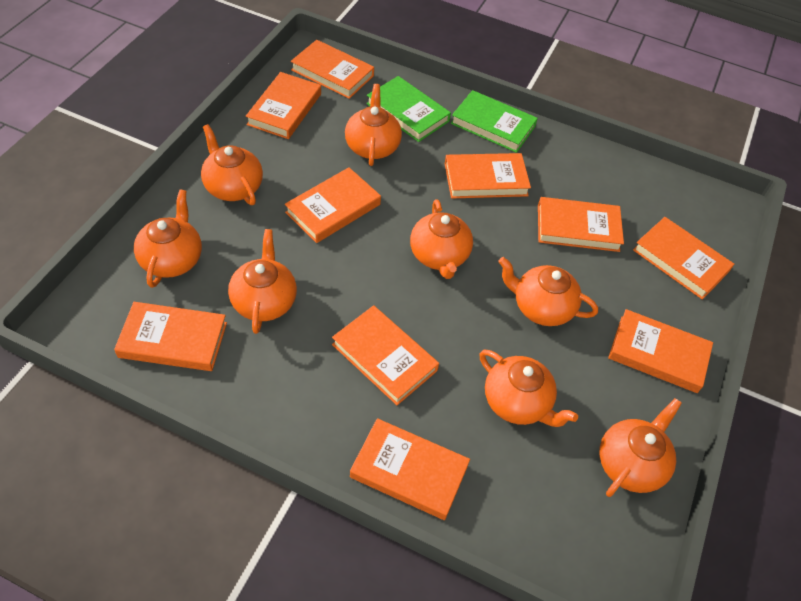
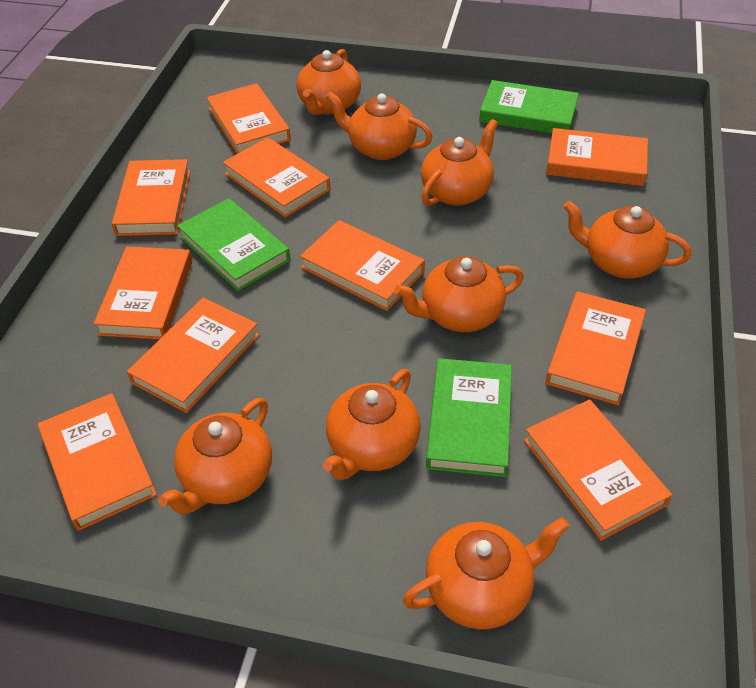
green book: 2 -> 3

